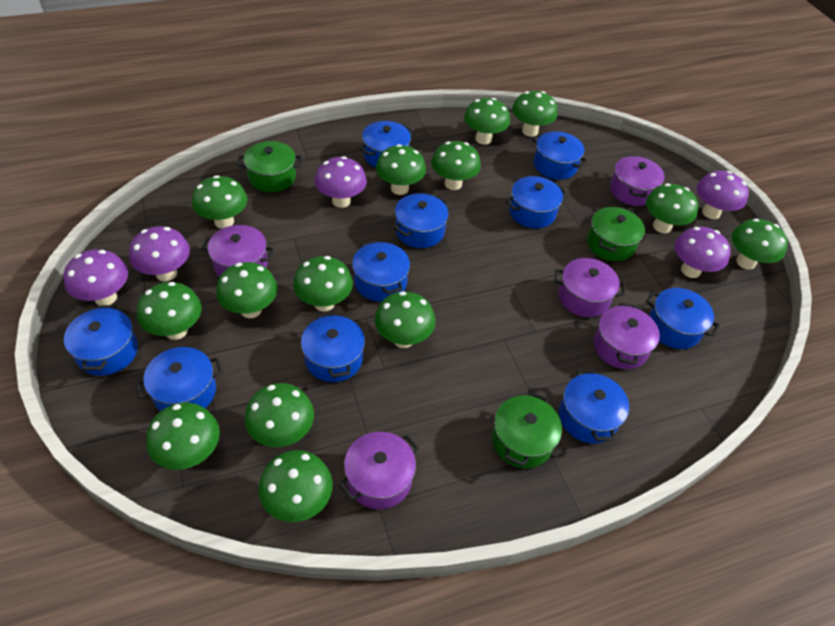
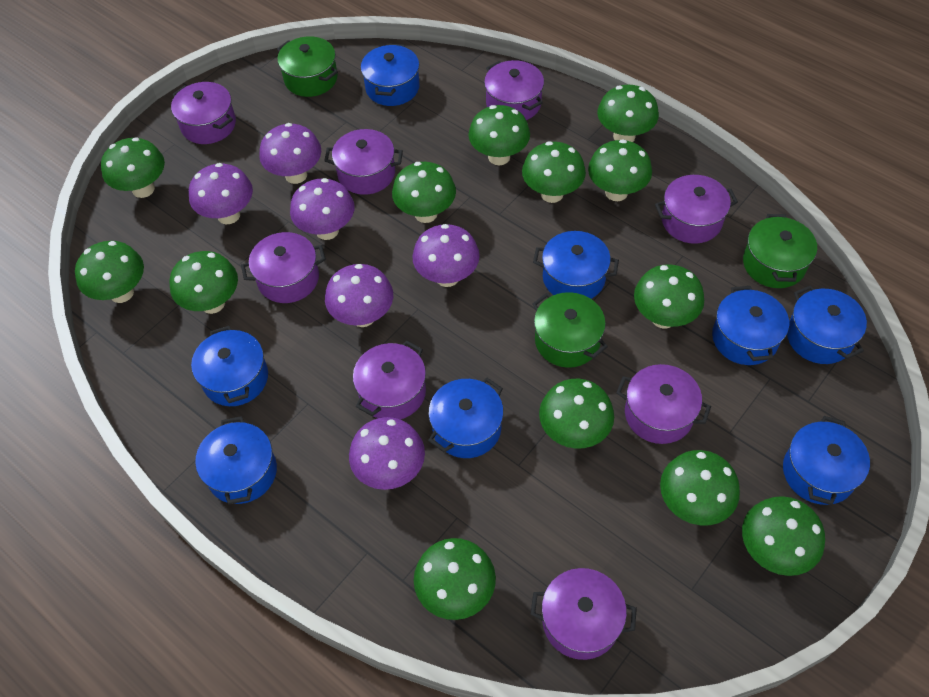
blue pot: 10 -> 8
green mushroom: 14 -> 13
purple mushroom: 5 -> 6
purple pot: 5 -> 8

